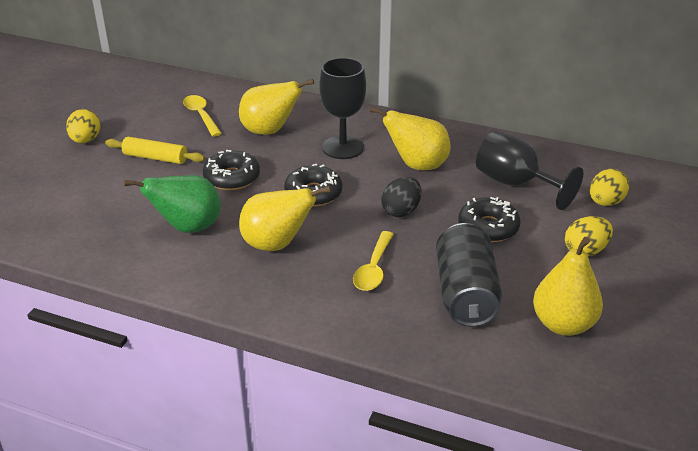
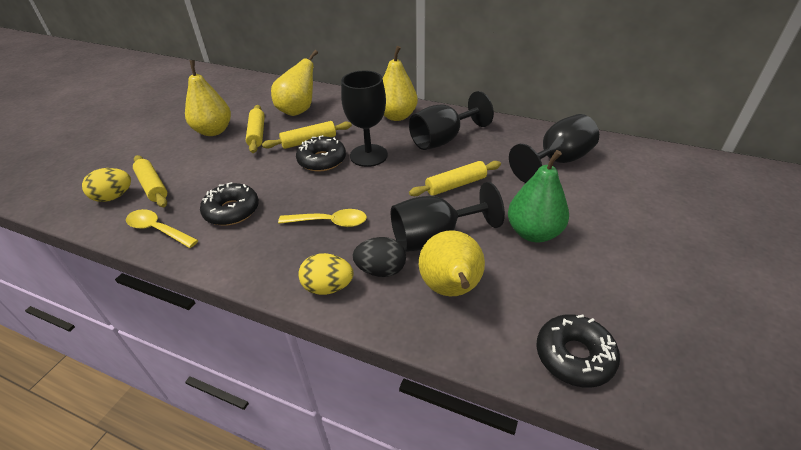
black can: 1 -> 0
black goblet: 2 -> 4
yellow egg: 3 -> 2
yellow rolling pin: 1 -> 4

